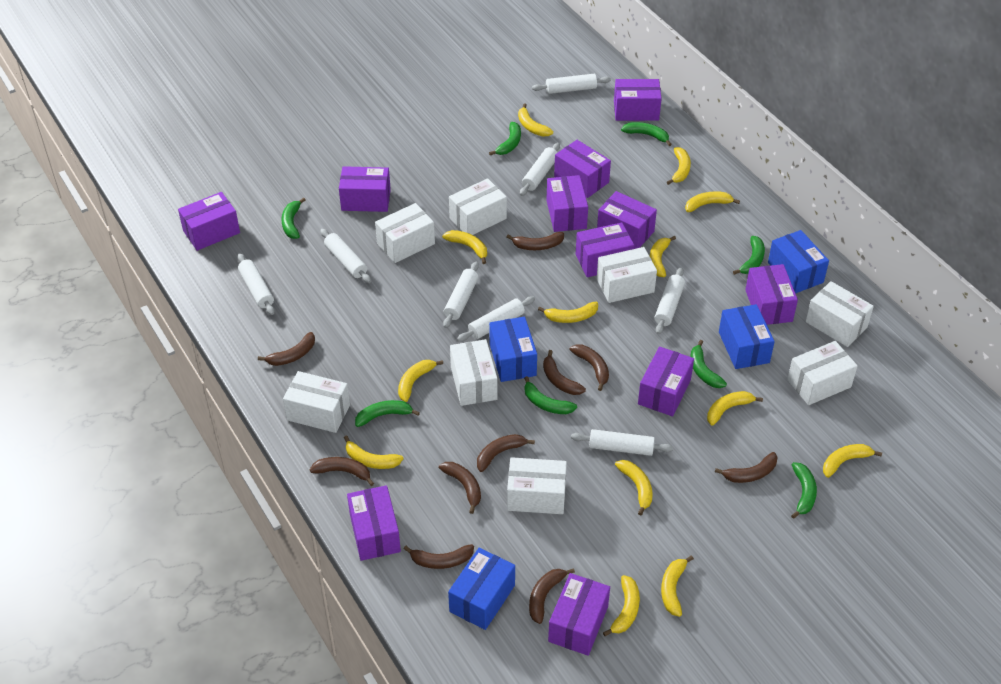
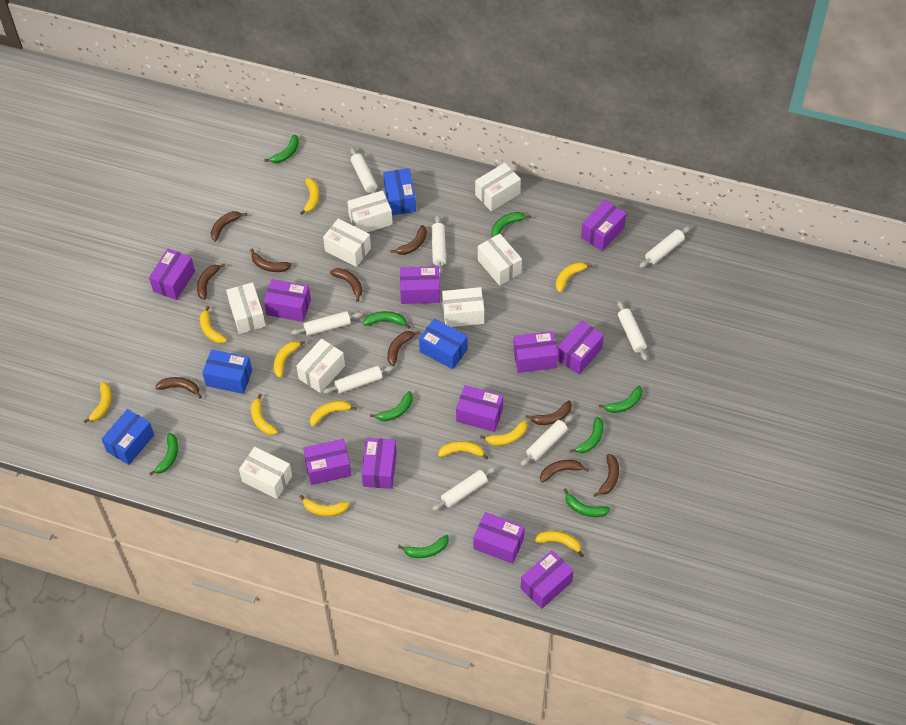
green banana: 8 -> 9
yellow banana: 13 -> 11

